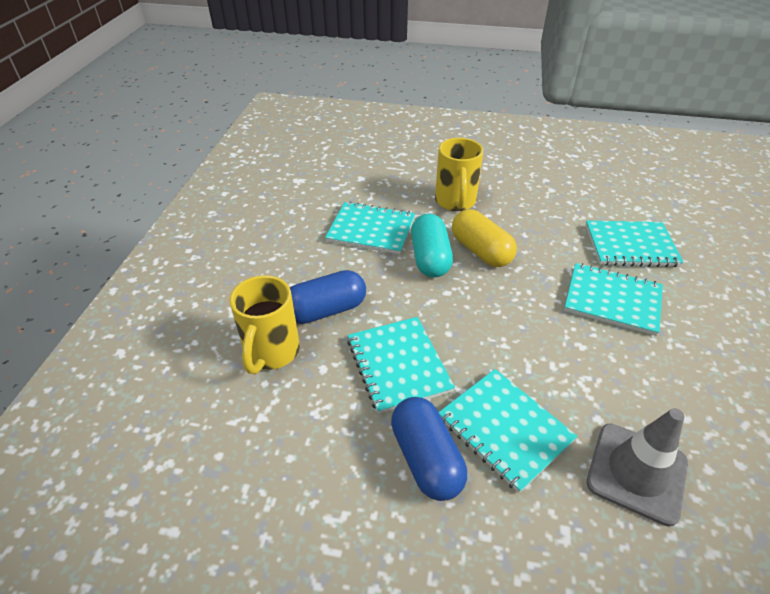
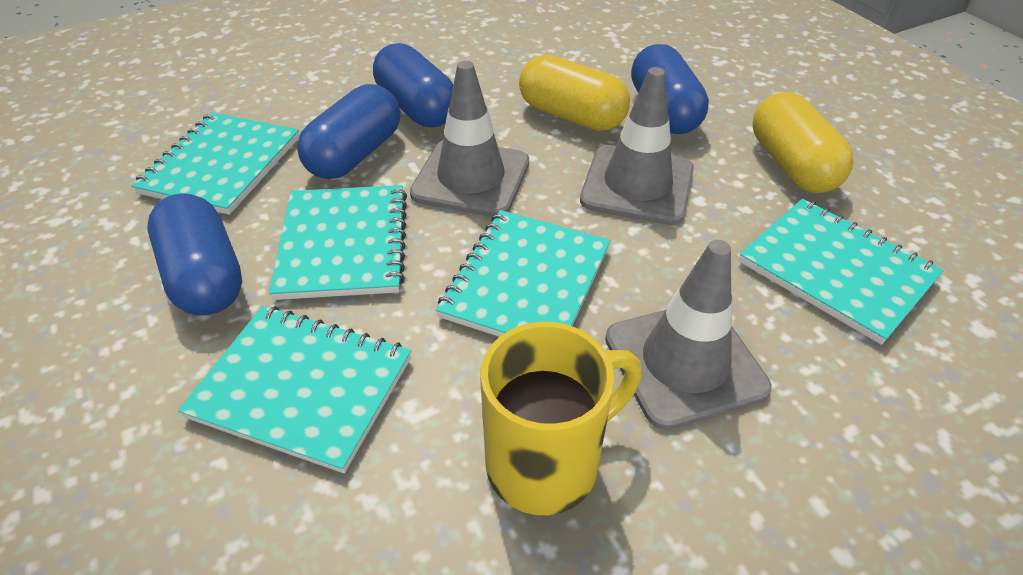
blue capsule: 2 -> 4
grey traffic cone: 1 -> 3
turquoise capsule: 1 -> 0
yellow capsule: 1 -> 2
yellow mug: 2 -> 1

